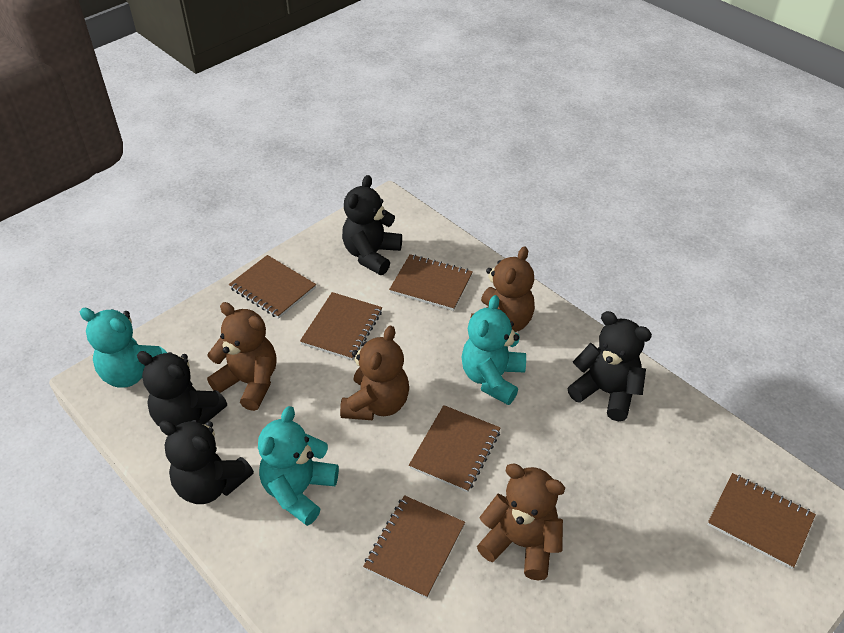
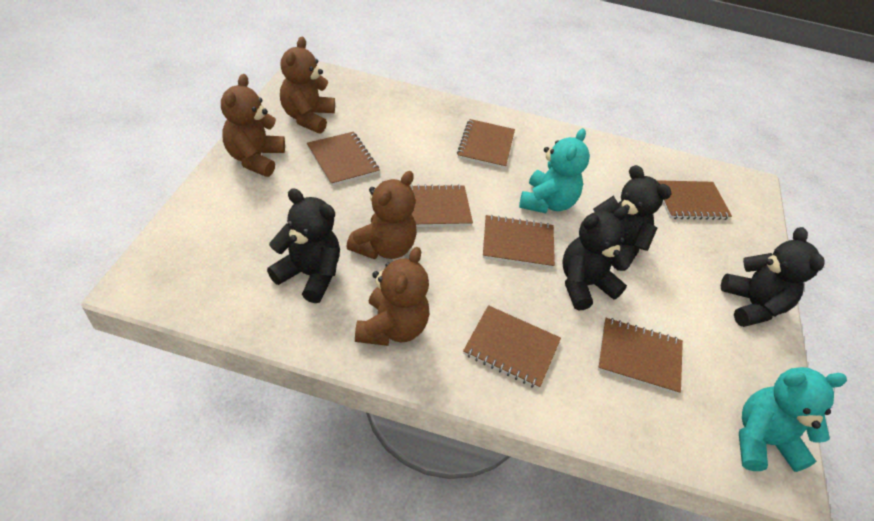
brown notebook: 6 -> 7
turquoise teddy bear: 3 -> 2

